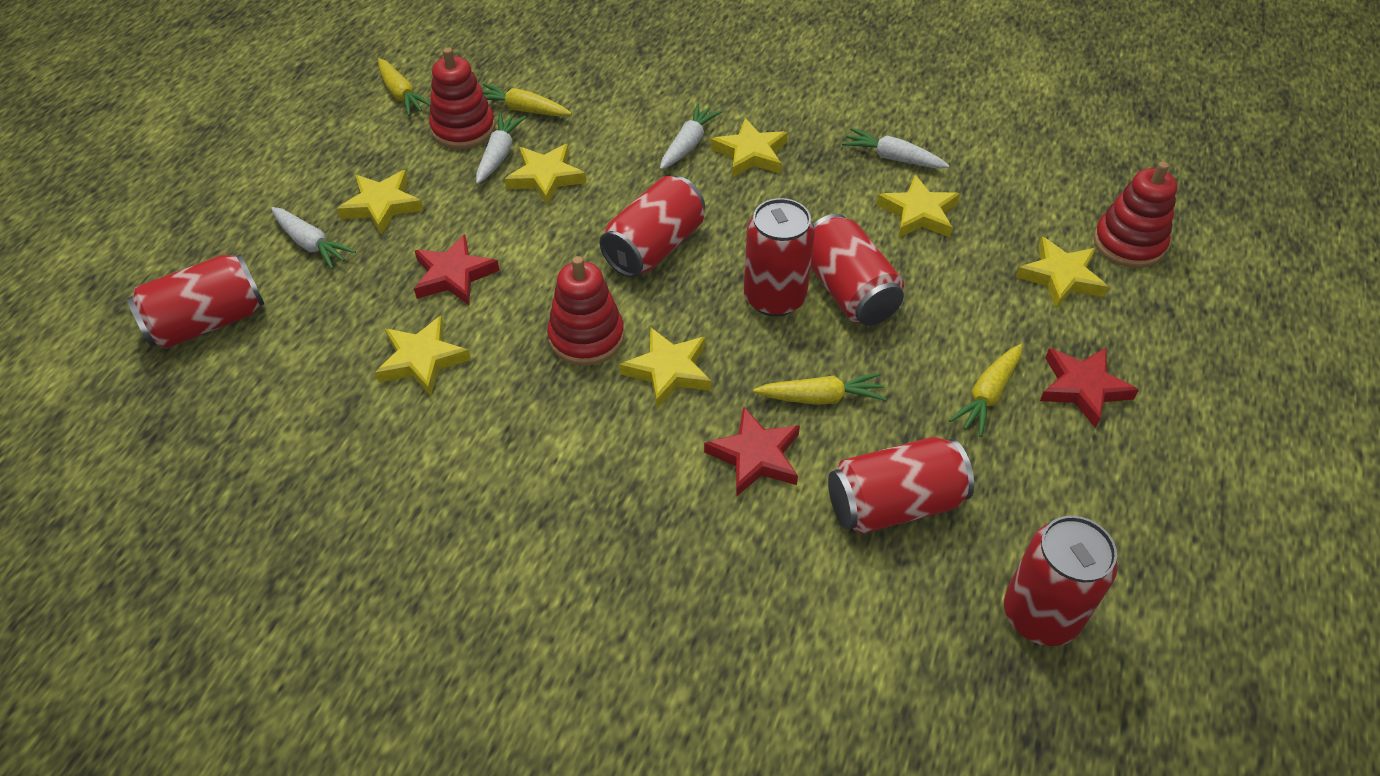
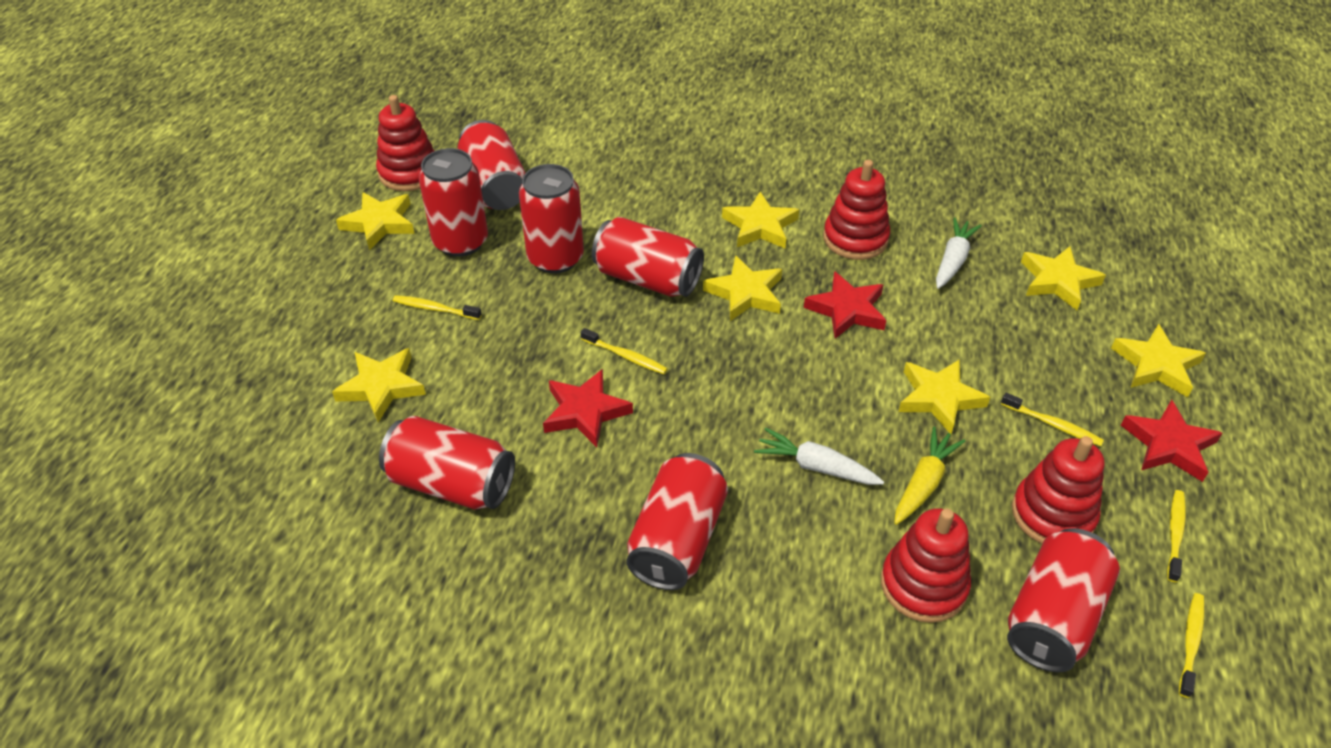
red can: 6 -> 7
red stacking toy: 3 -> 4
white carrot: 4 -> 2
yellow carrot: 4 -> 1
yellow toothbrush: 0 -> 5

